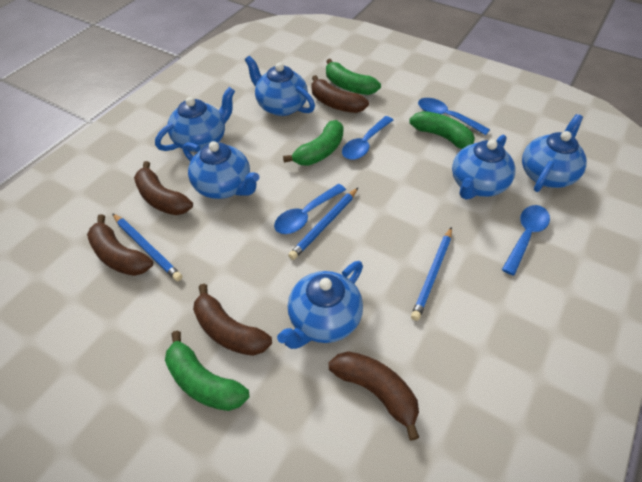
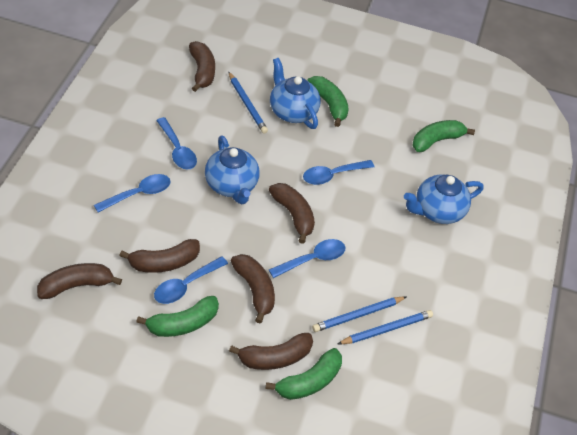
blue spoon: 4 -> 5
blue teapot: 6 -> 3
brown banana: 5 -> 6

